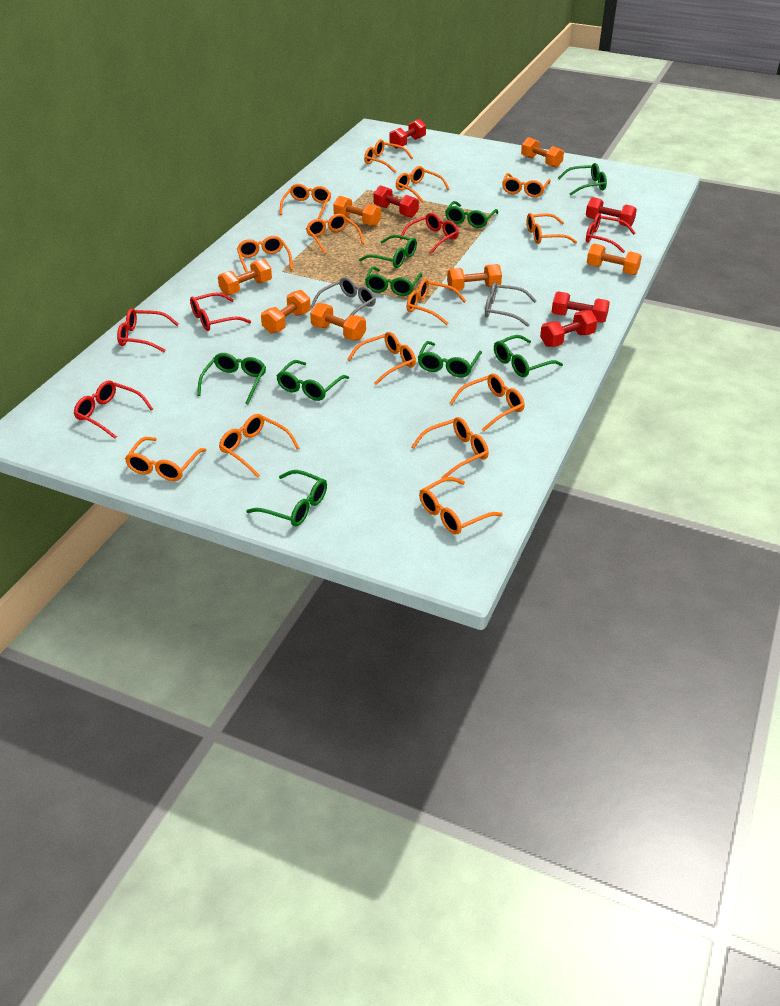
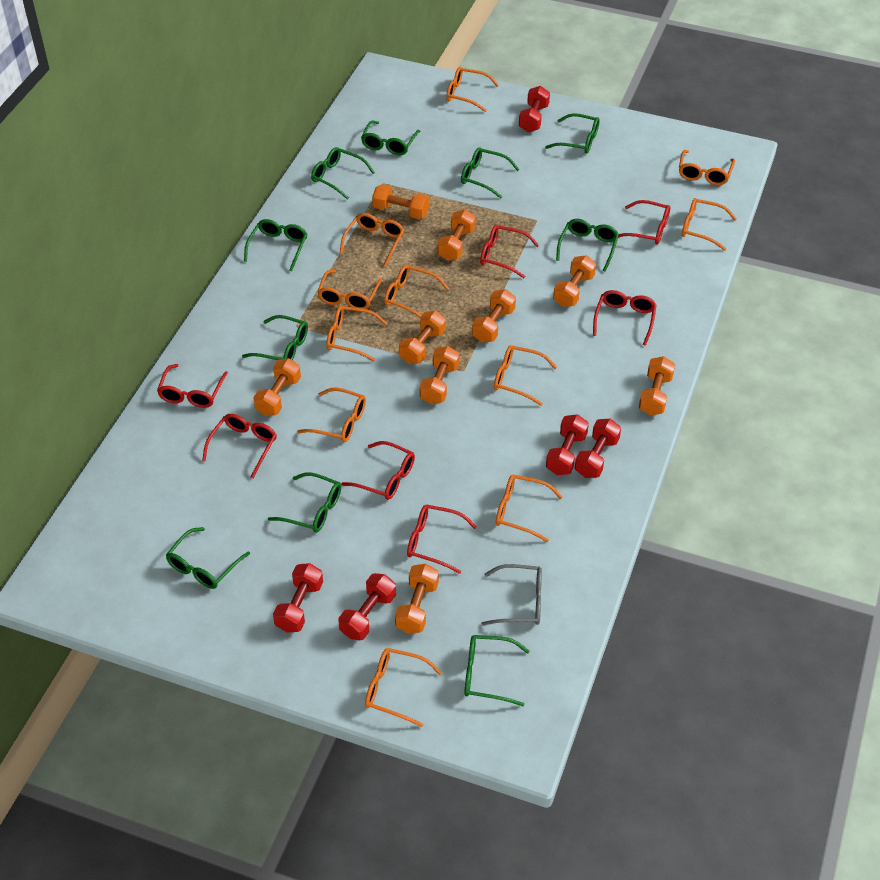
green glasses: 9 -> 10
grey glasses: 2 -> 1
orange dumbbell: 7 -> 9
orange glasses: 14 -> 11
red glasses: 5 -> 7

